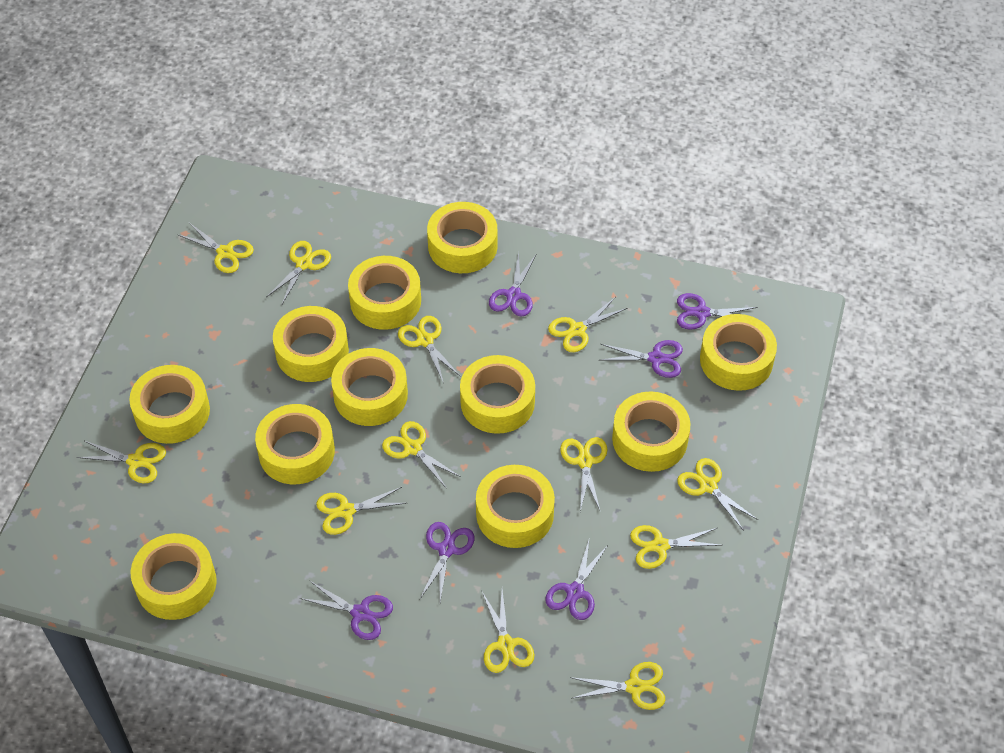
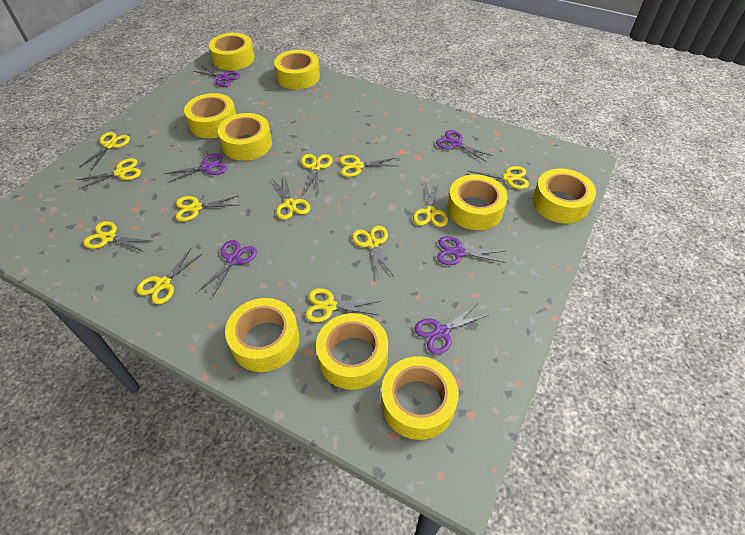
yellow tape: 11 -> 9

